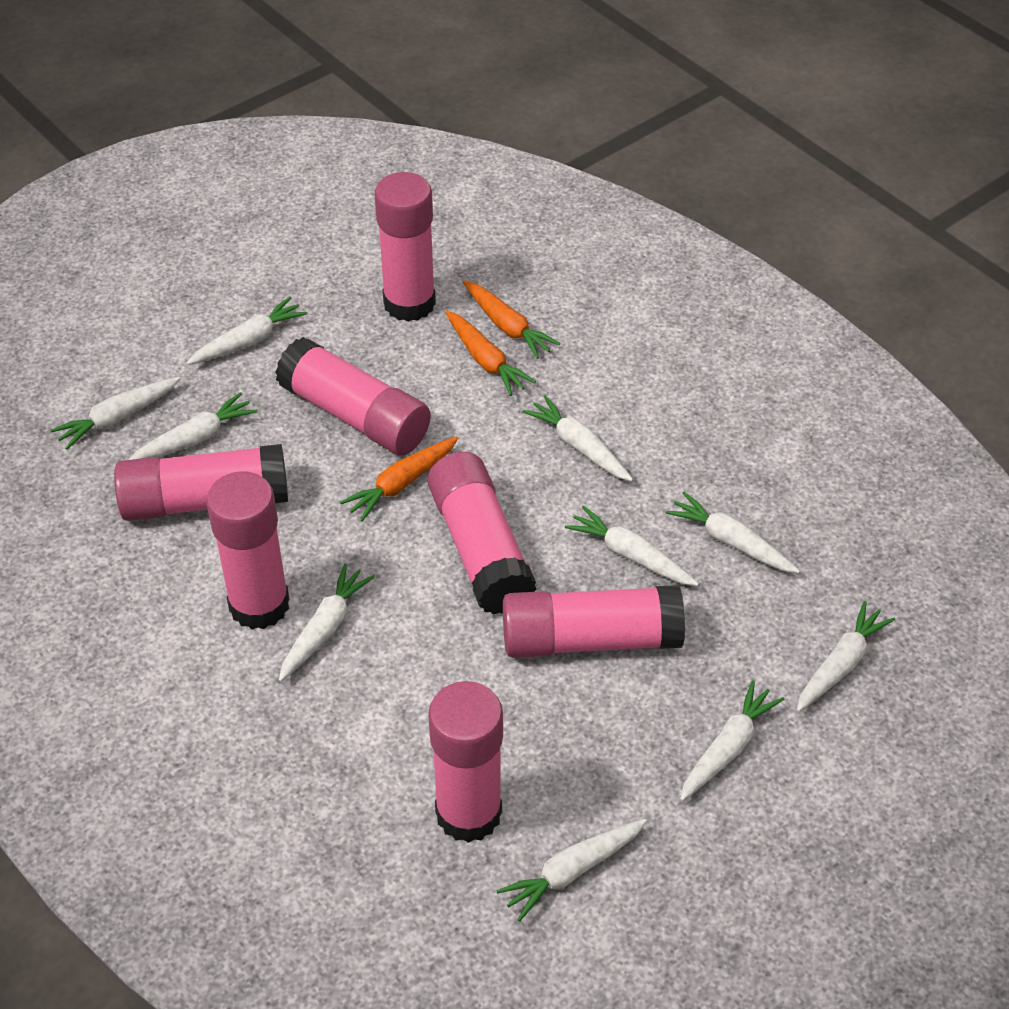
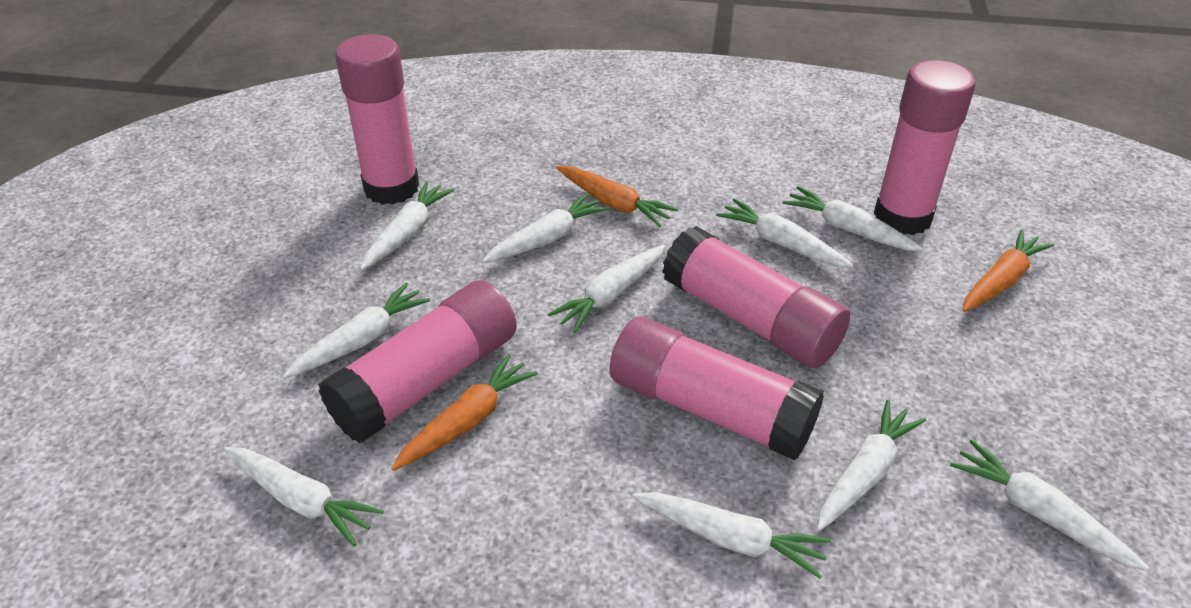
pink glue stick: 7 -> 5

